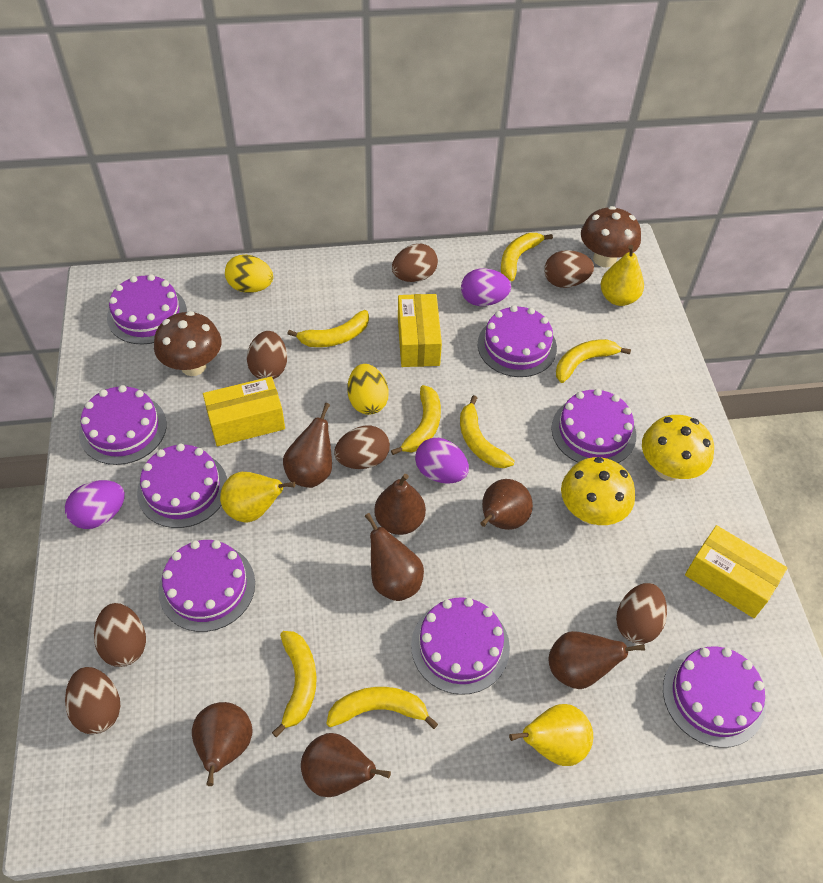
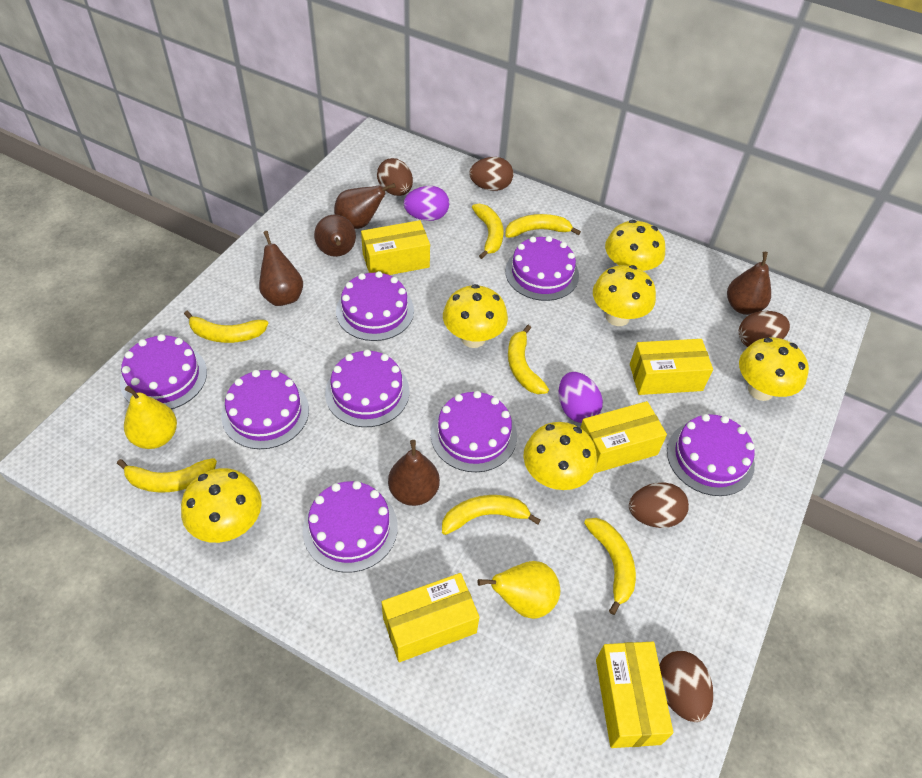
brown egg: 7 -> 5
brown mushroom: 2 -> 0
brown pear: 7 -> 5
purple egg: 3 -> 2
yellow box: 3 -> 5
yellow egg: 2 -> 0
yellow mushroom: 2 -> 6
yellow pear: 3 -> 2

